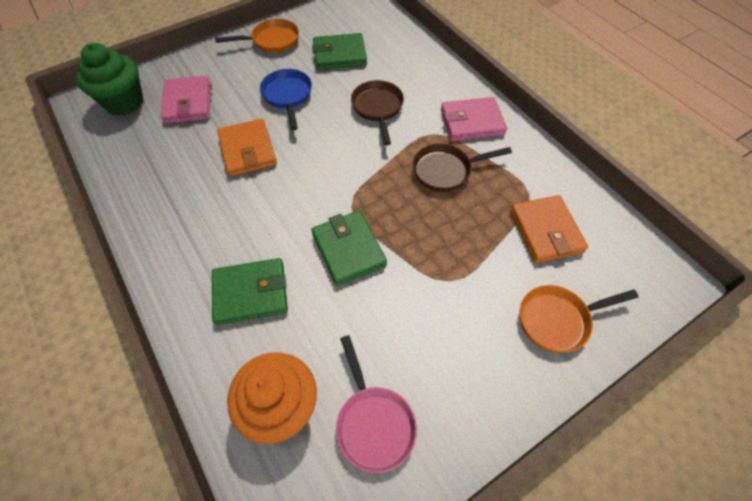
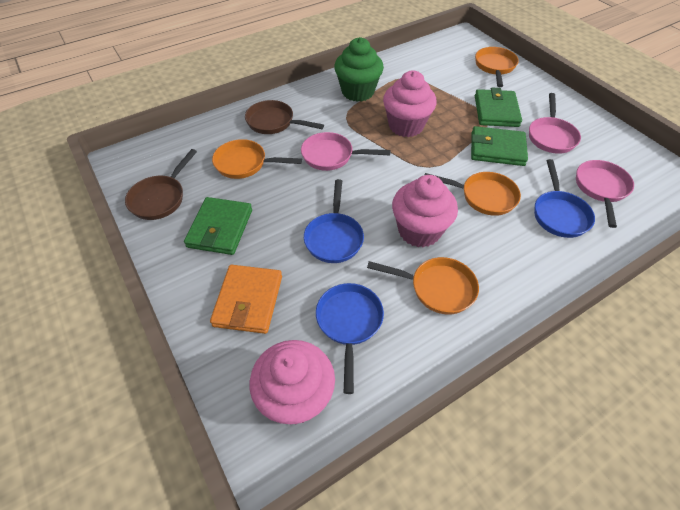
blue pan: 1 -> 3
orange cupcake: 1 -> 0
orange pan: 2 -> 4
orange wallet: 2 -> 1
pink cupcake: 0 -> 3
pink pan: 1 -> 3
pink wallet: 2 -> 0

